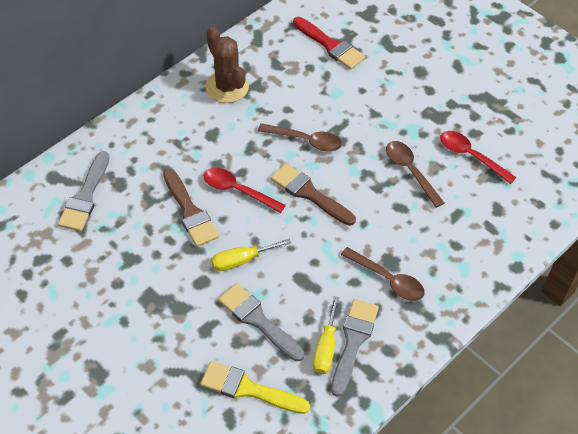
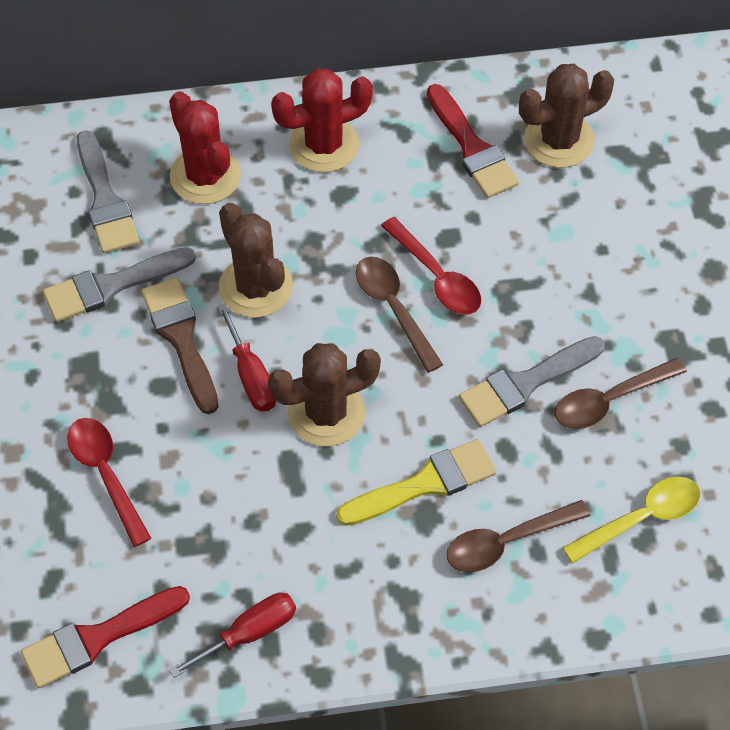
brown brush: 2 -> 1
brown cactus: 1 -> 3
red brush: 1 -> 2
red cactus: 0 -> 2
red screwdriver: 0 -> 2
yellow screwdriver: 2 -> 0
yellow spoon: 0 -> 1

